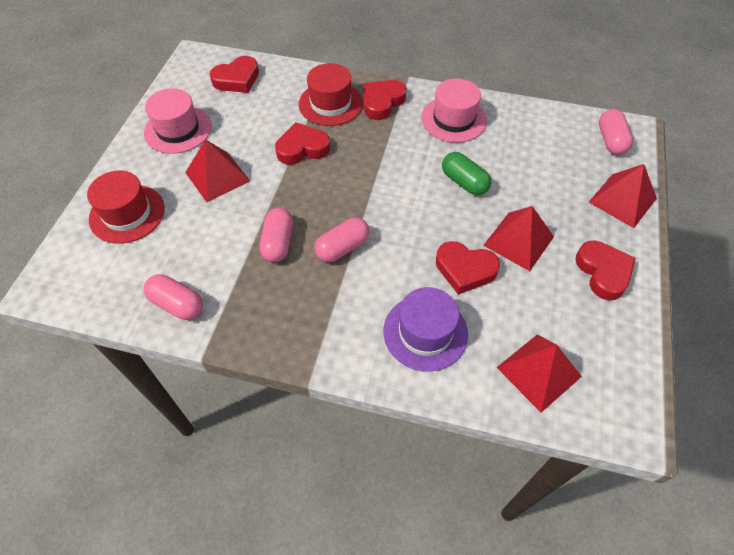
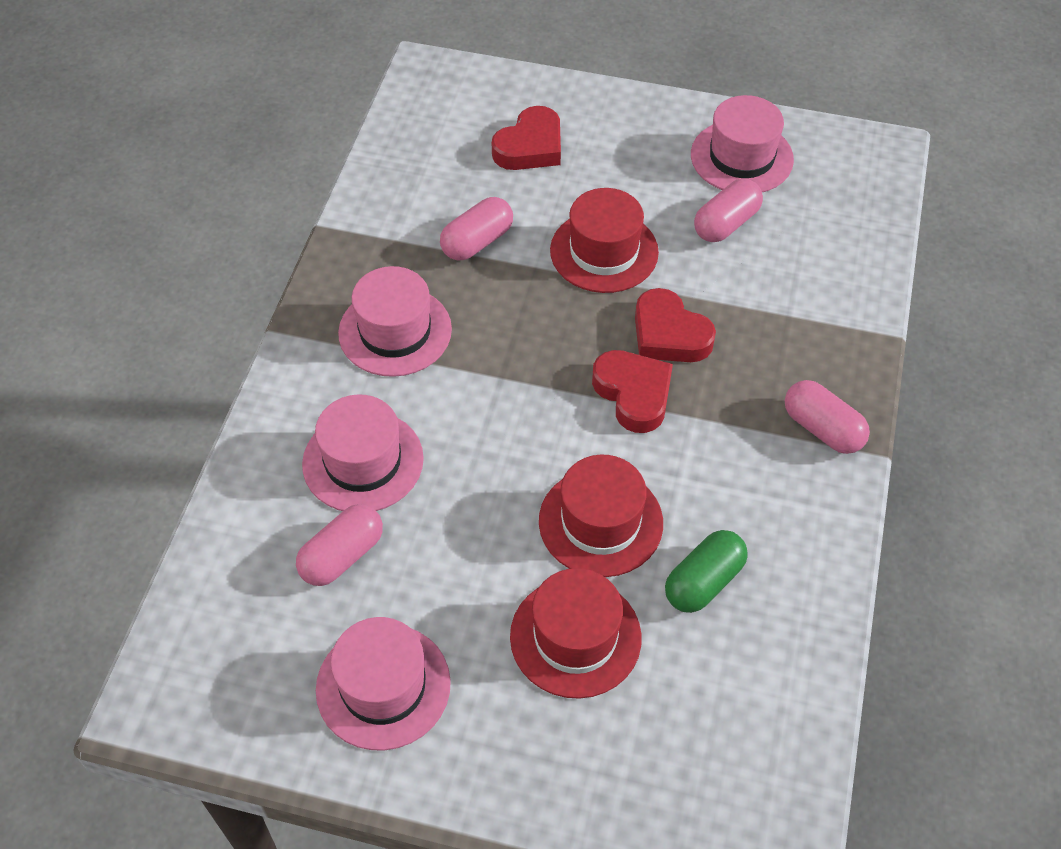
pink hat: 2 -> 4
purple hat: 1 -> 0
red hat: 2 -> 3
red heart: 5 -> 3
red pyramid: 4 -> 0

